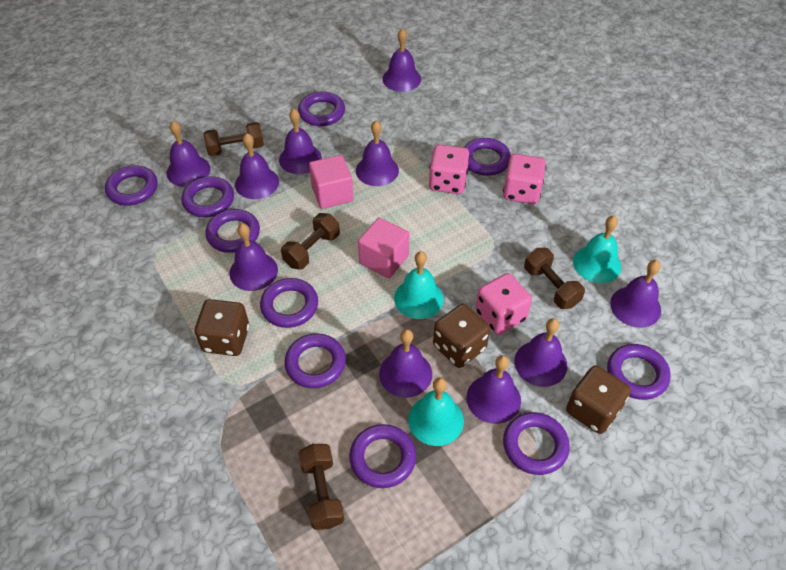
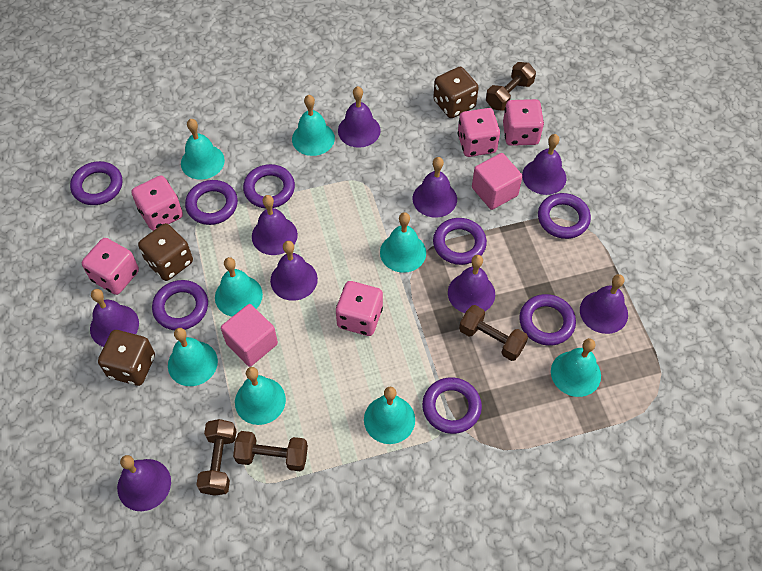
pink dice: 3 -> 5
purple bell: 10 -> 9
purple ring: 10 -> 8
turquoise bell: 3 -> 8

